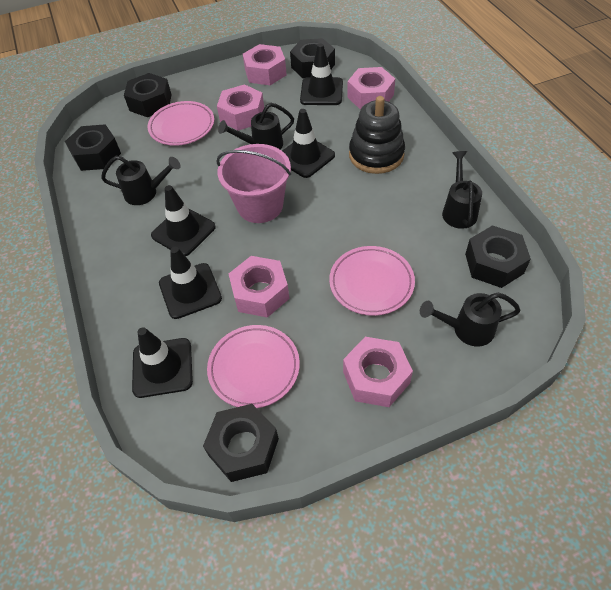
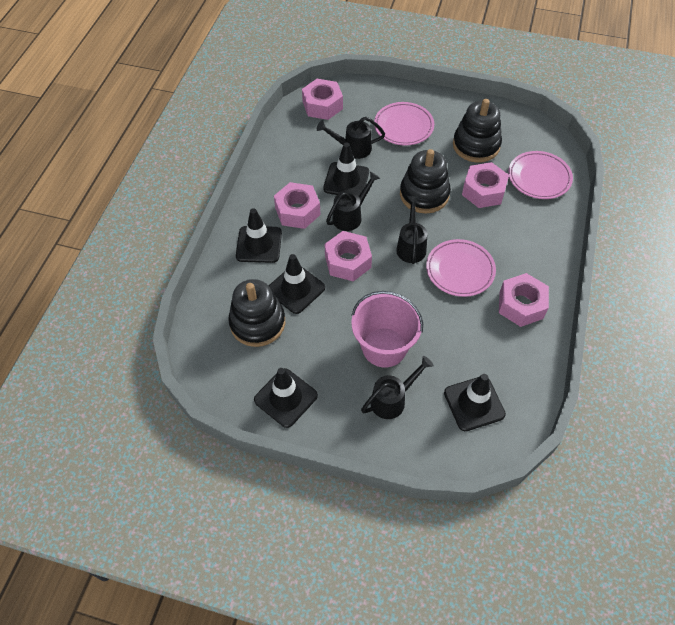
black nut: 5 -> 0
black stacking toy: 1 -> 3

